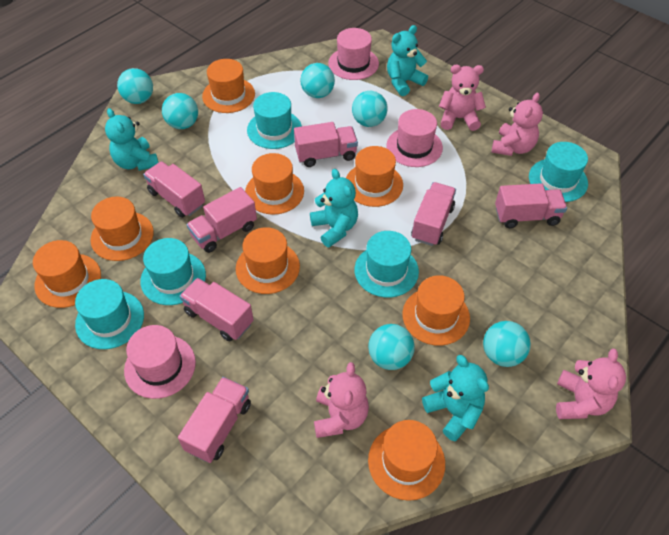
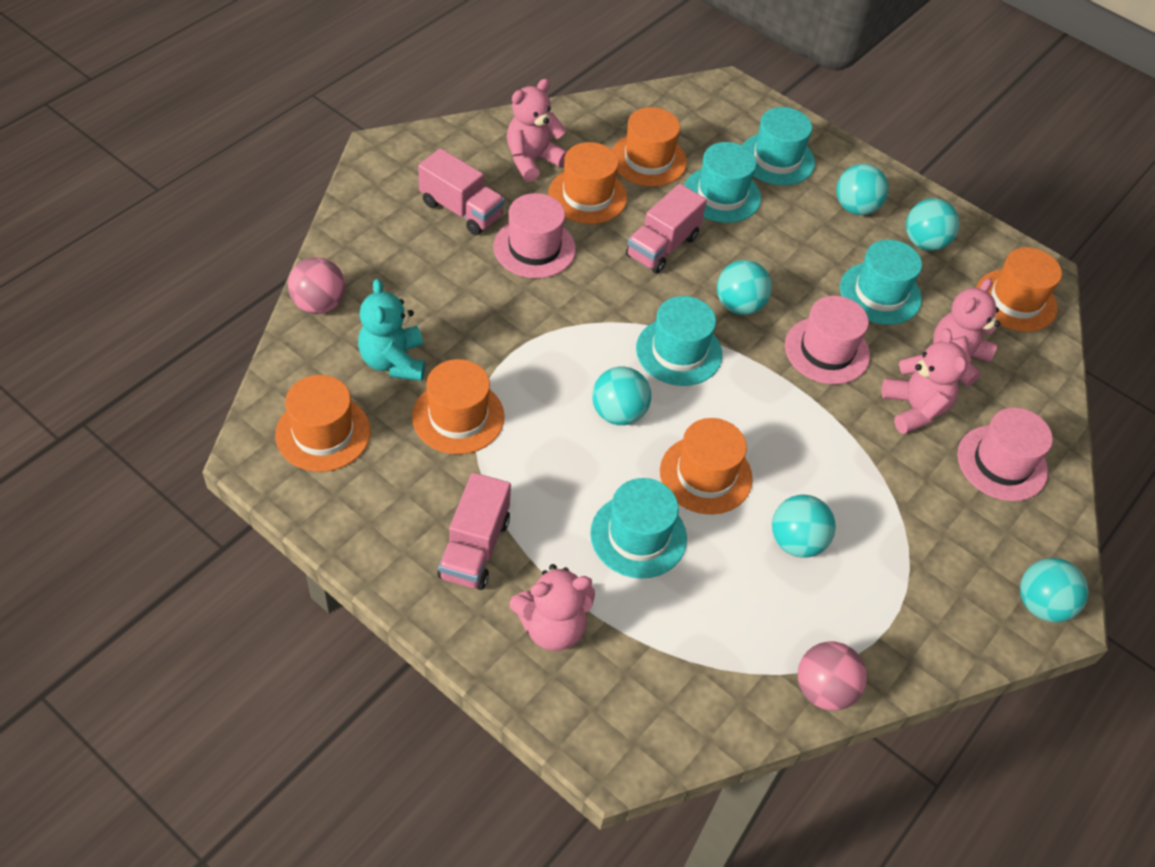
orange hat: 8 -> 6
pink ball: 0 -> 2
pink truck: 7 -> 3
turquoise teddy bear: 4 -> 1

